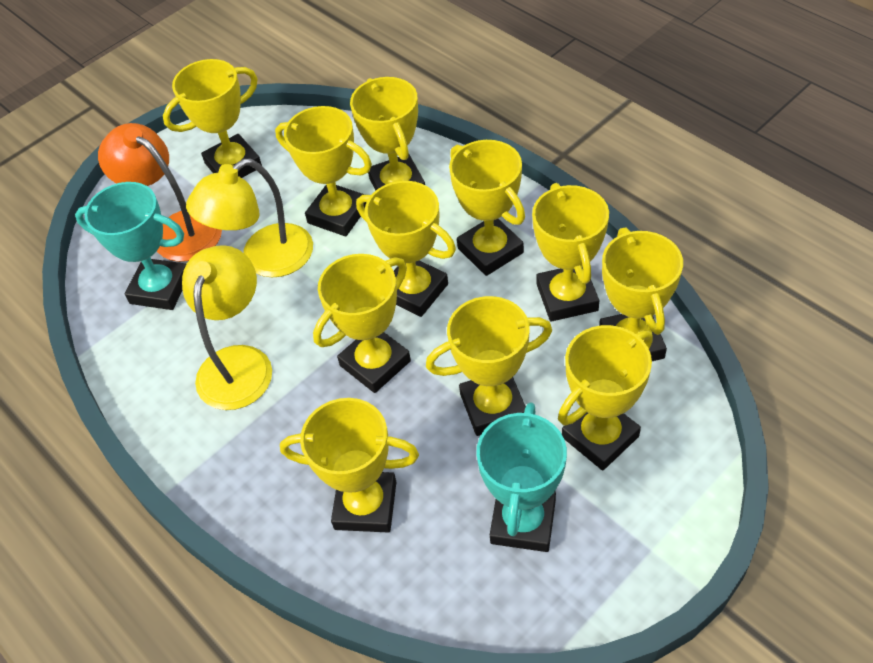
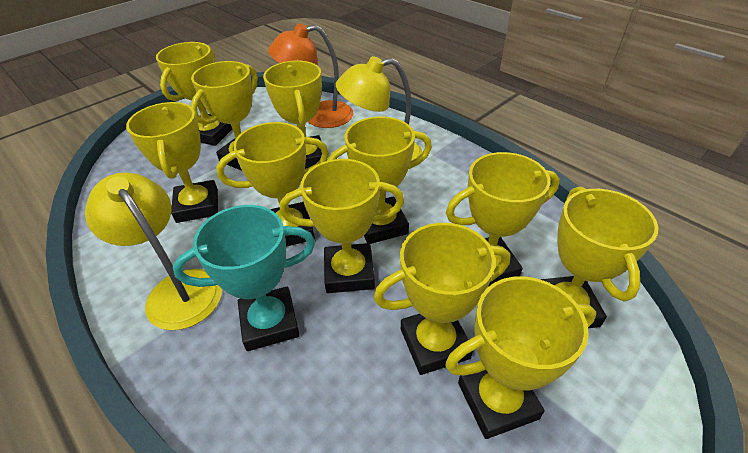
turquoise trophy: 2 -> 1

